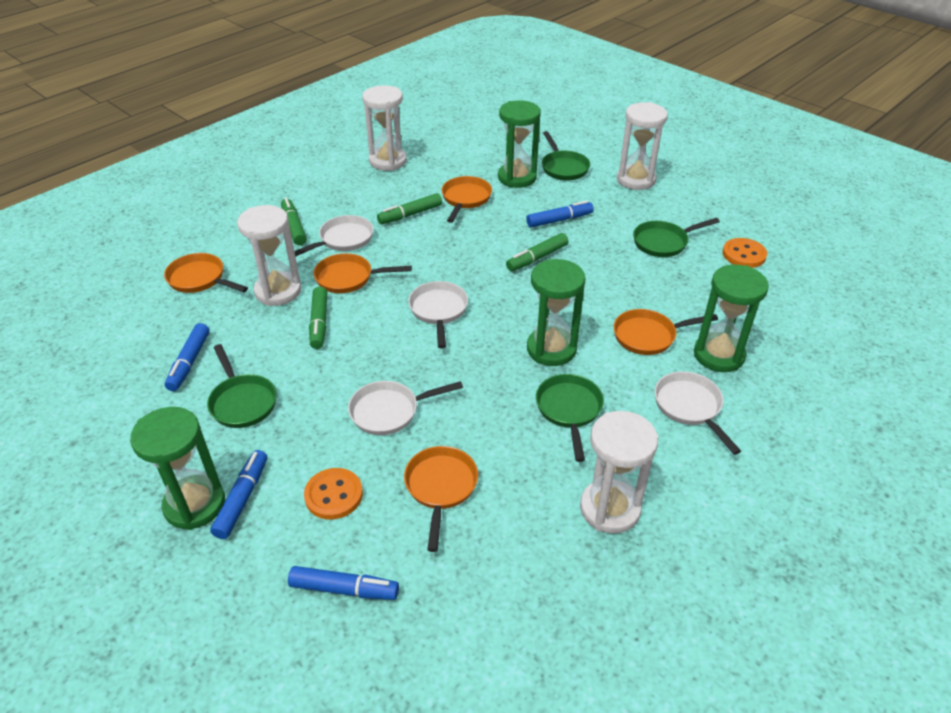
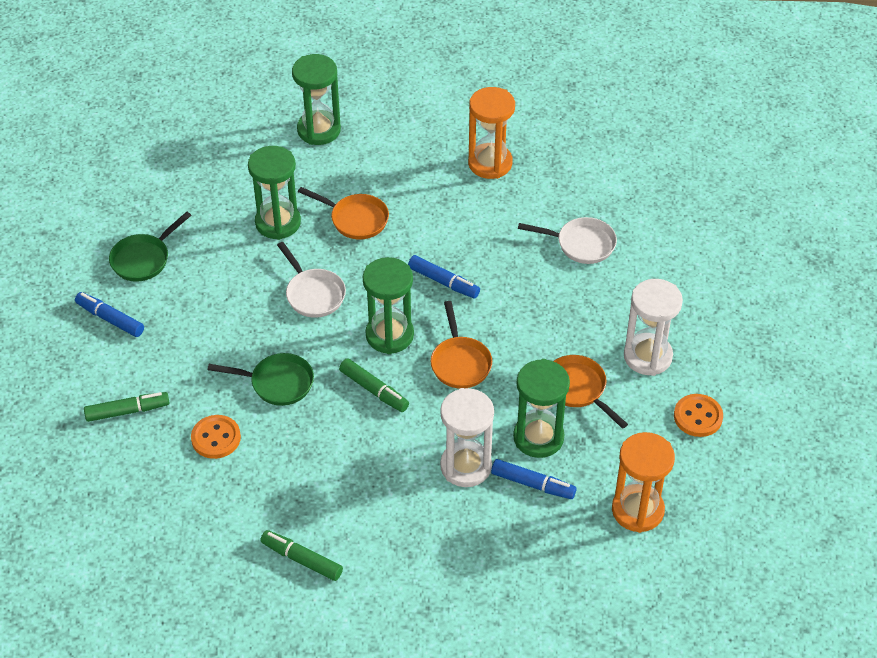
blue marker: 4 -> 3
green marker: 4 -> 3
green pan: 4 -> 2
orange hourglass: 0 -> 2
orange pan: 5 -> 3
white hourglass: 4 -> 2
white pan: 4 -> 2

